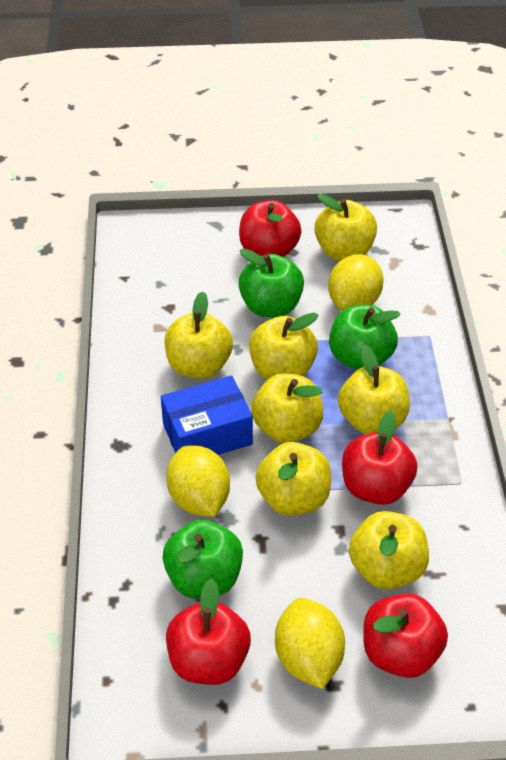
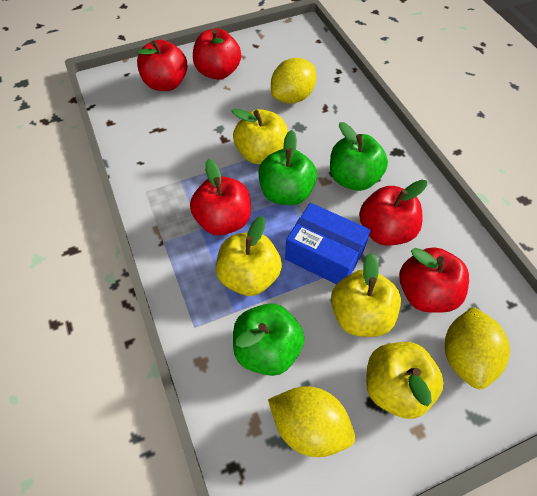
red apple: 4 -> 5
yellow apple: 7 -> 4

